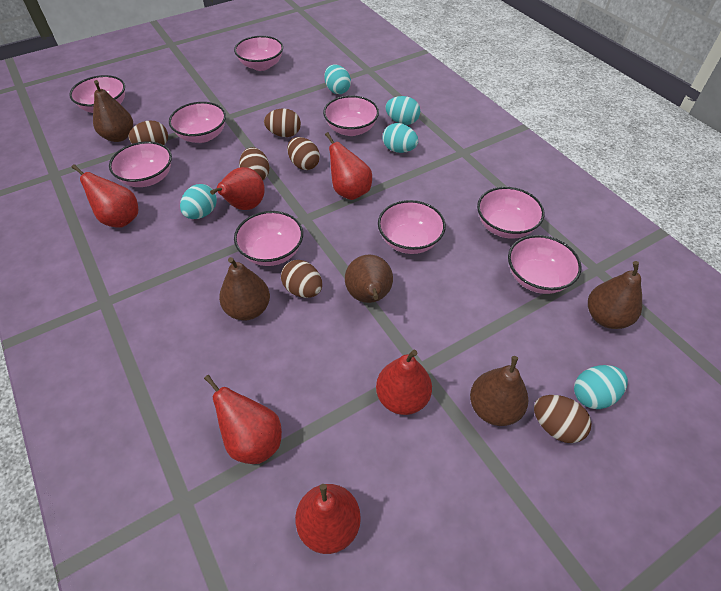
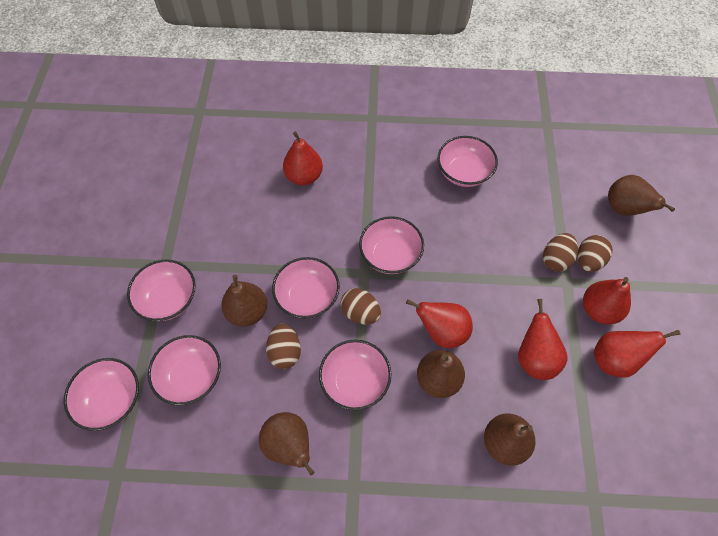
brown egg: 6 -> 4
pink bowl: 9 -> 7
red pear: 6 -> 5
turquoise egg: 5 -> 0

